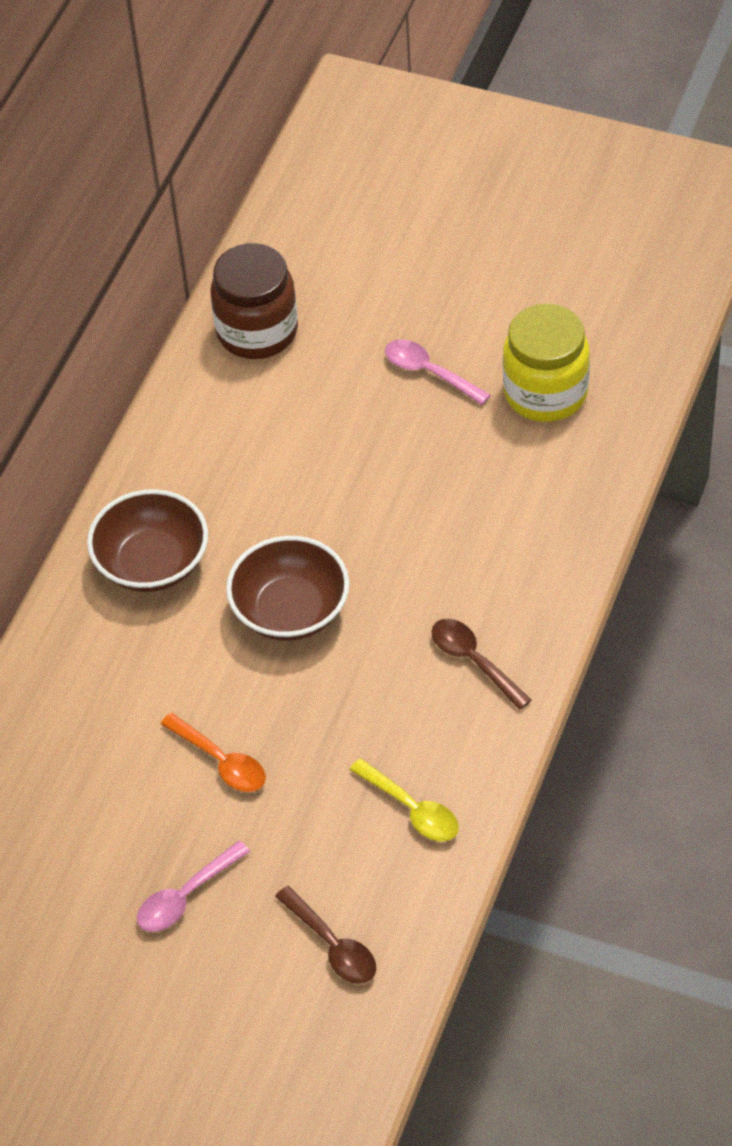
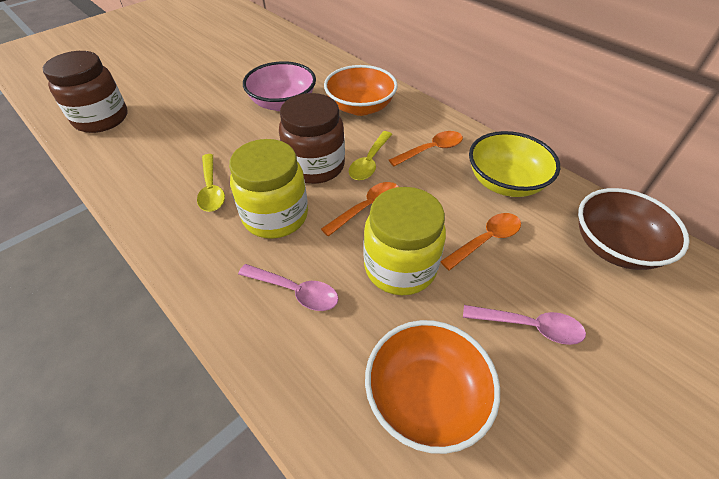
brown bowl: 2 -> 1
brown jar: 1 -> 2
brown spoon: 2 -> 0
orange bowl: 0 -> 2
orange spoon: 1 -> 3
pink bowl: 0 -> 1
yellow bowl: 0 -> 1
yellow jar: 1 -> 2
yellow spoon: 1 -> 2

